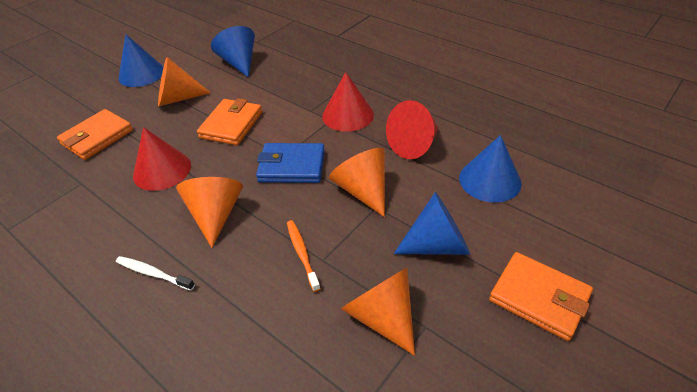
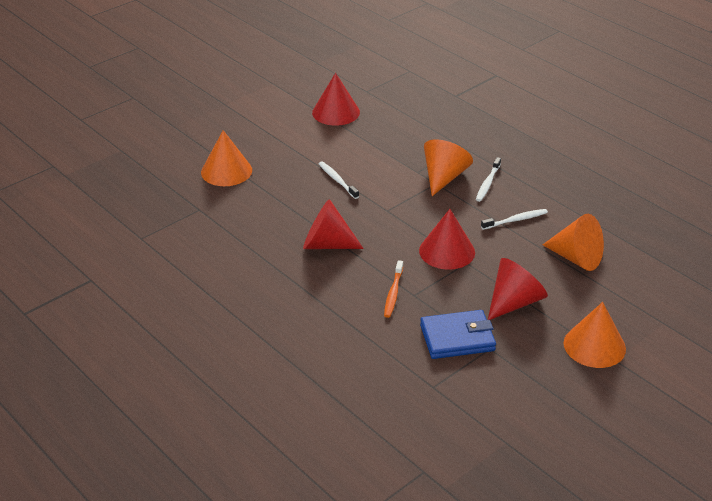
blue cone: 4 -> 0
orange wallet: 3 -> 0
red cone: 3 -> 4
white toothbrush: 1 -> 3

